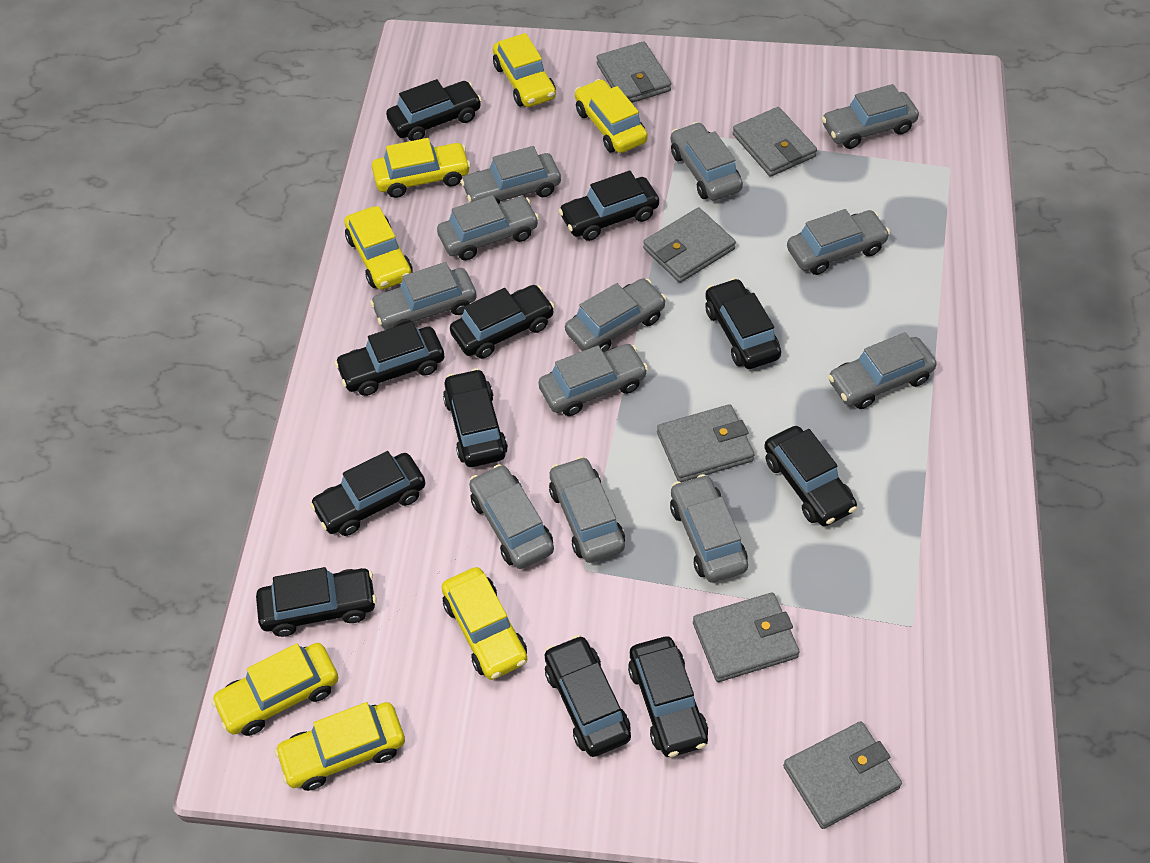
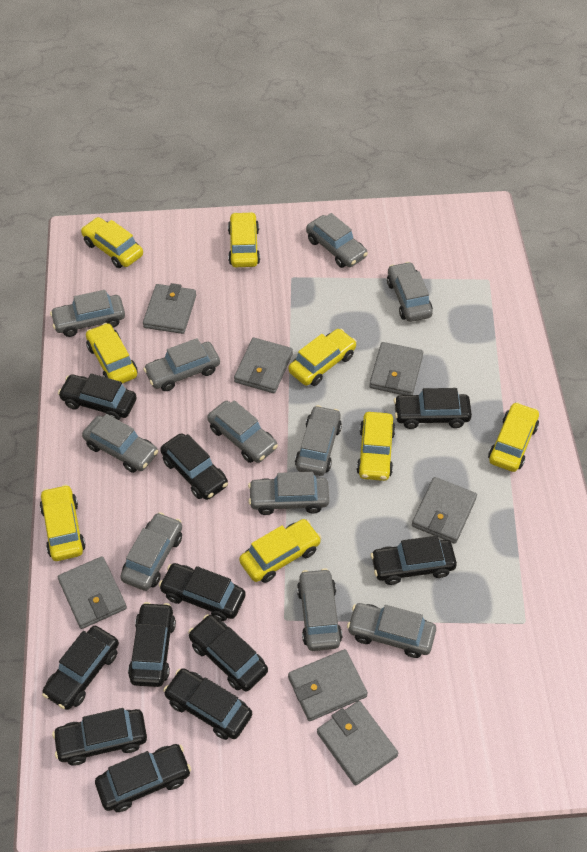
grey car: 12 -> 11
grey wallet: 6 -> 7
yellow car: 7 -> 8

